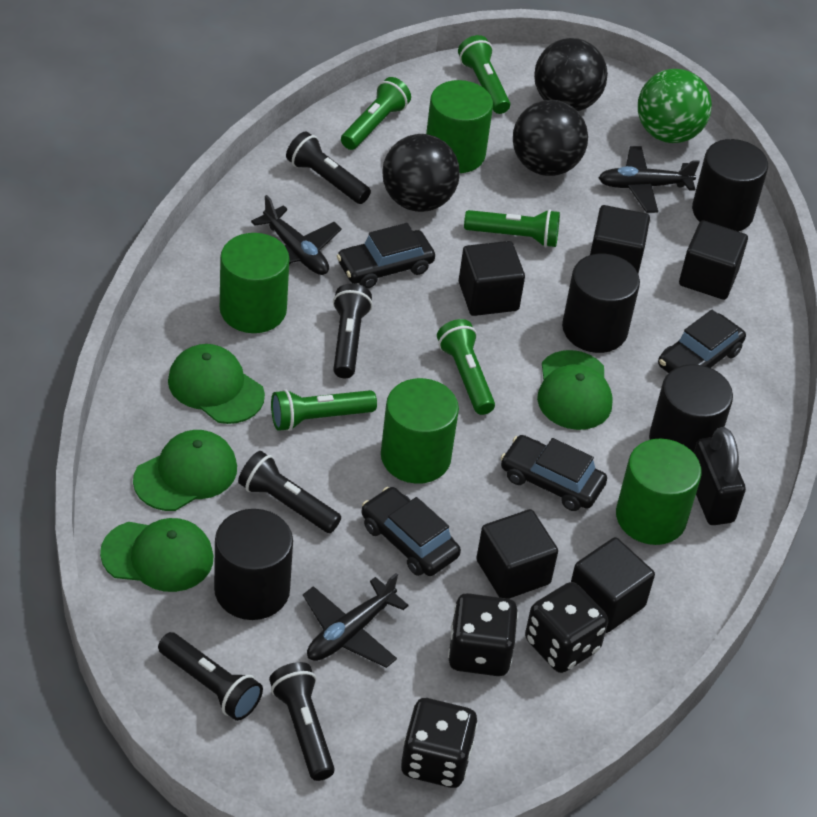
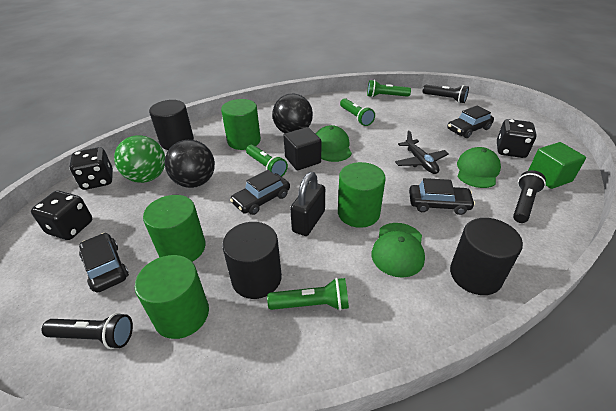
black ball: 3 -> 2
black cube: 5 -> 1
black cylinder: 4 -> 3
black flashlight: 5 -> 3
black plane: 3 -> 1
green cap: 4 -> 3
green cube: 0 -> 1
green flashlight: 5 -> 4

